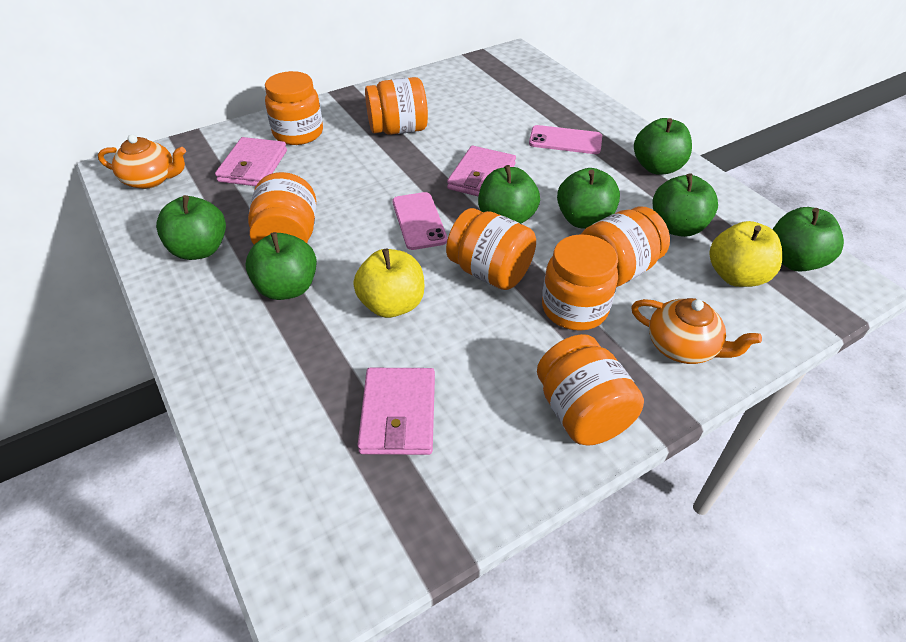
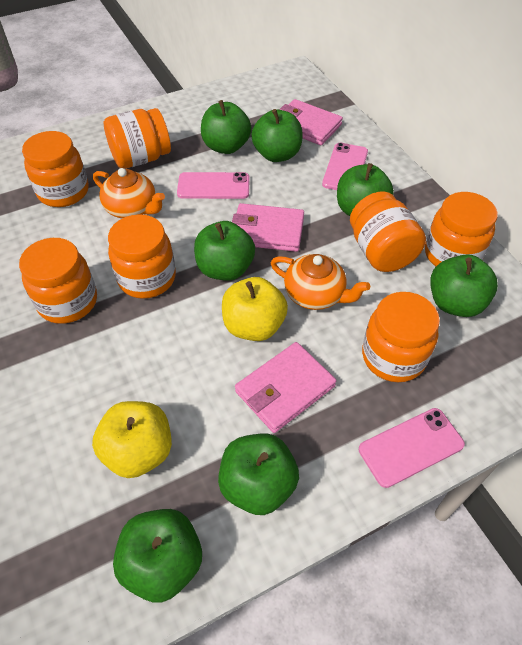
pink phone: 2 -> 3

